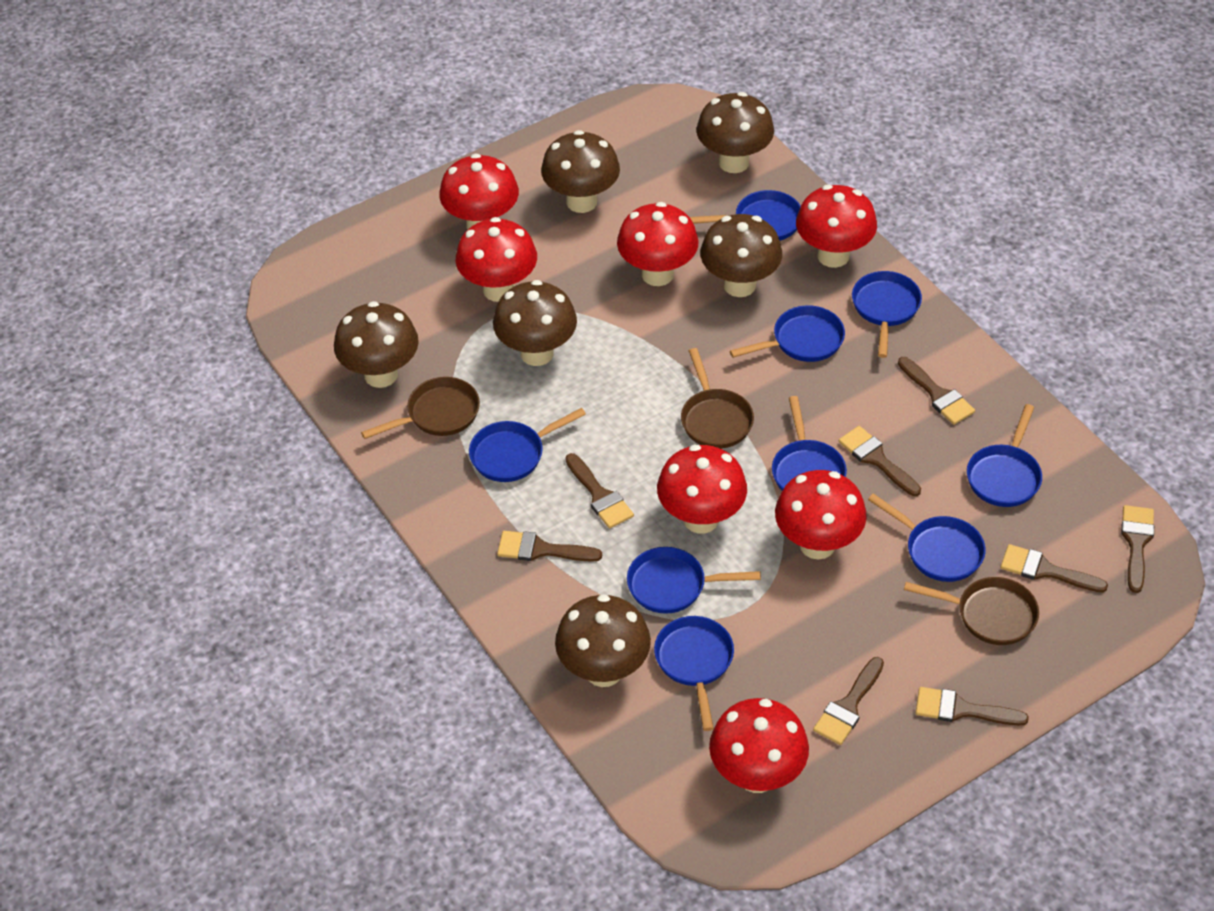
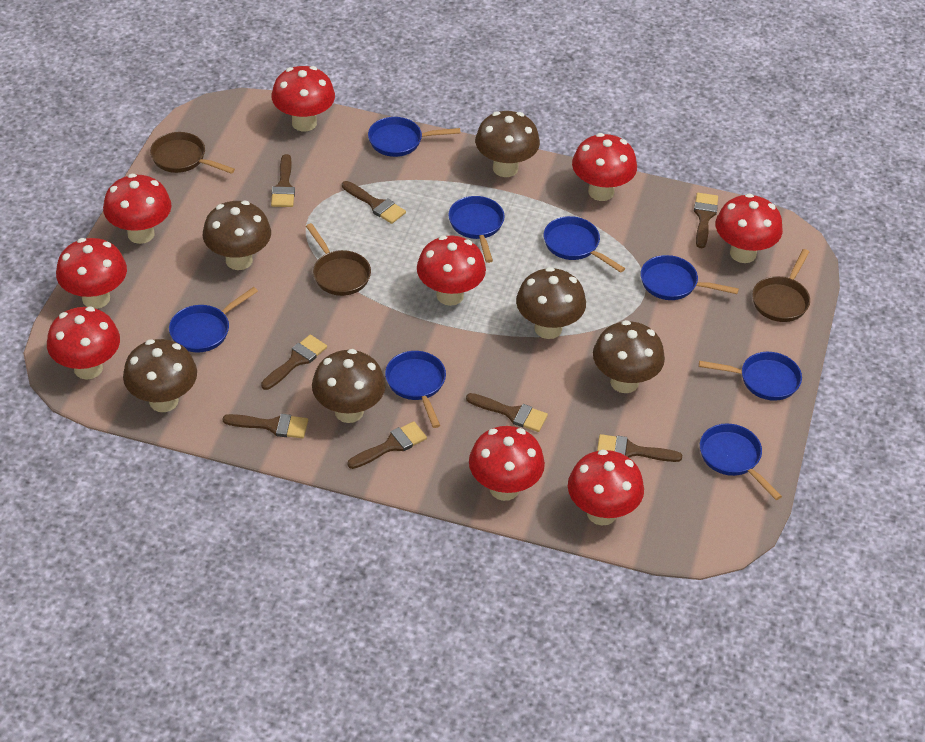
blue pan: 9 -> 8
red mushroom: 7 -> 9

